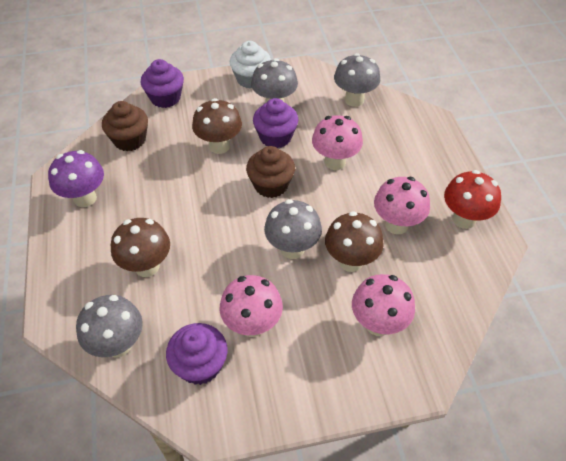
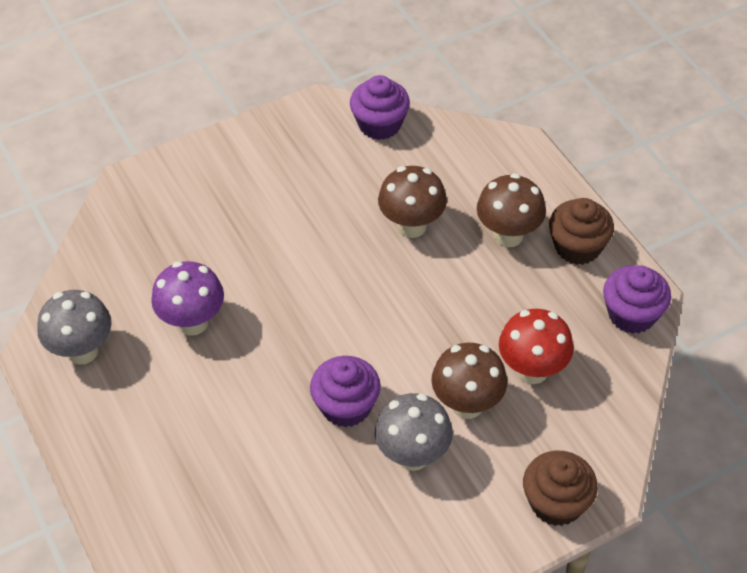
grey mushroom: 4 -> 2
pink mushroom: 4 -> 0
white cupcake: 1 -> 0

